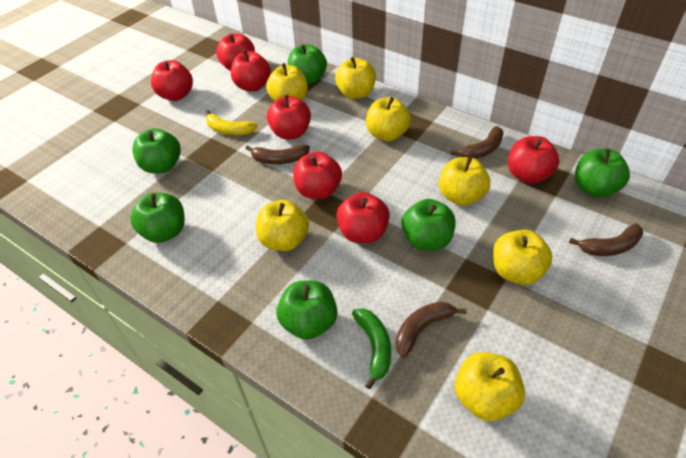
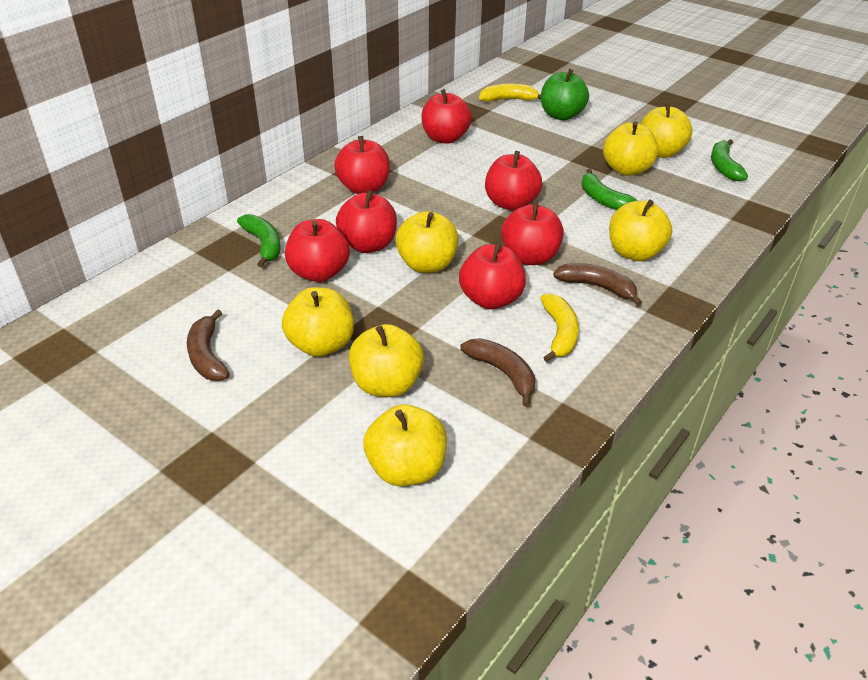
brown banana: 4 -> 3
green apple: 6 -> 1
green banana: 1 -> 3
yellow banana: 1 -> 2

